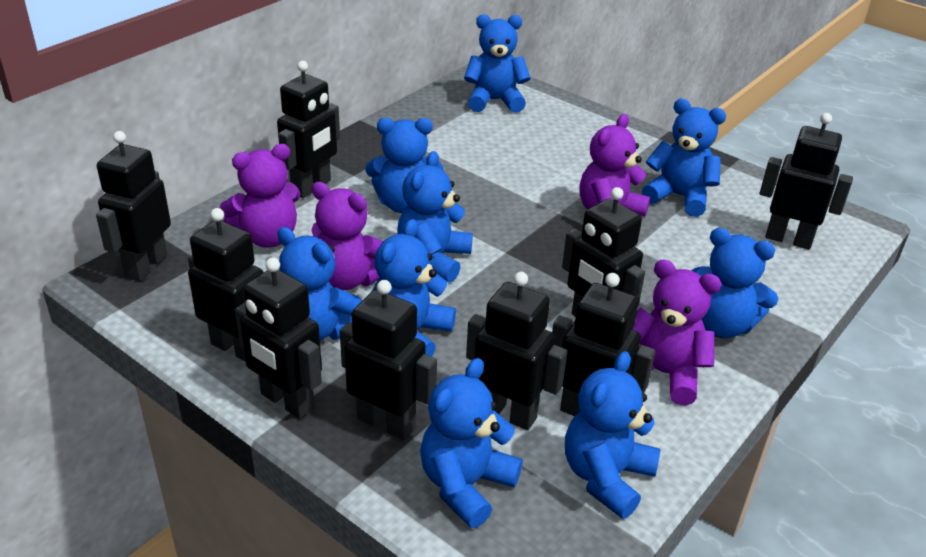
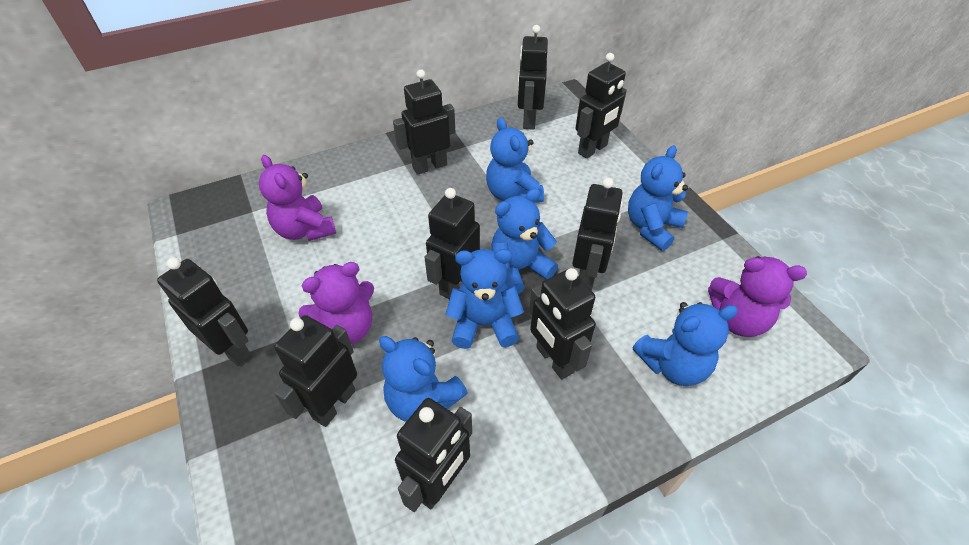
blue teddy bear: 9 -> 6
purple teddy bear: 4 -> 3

